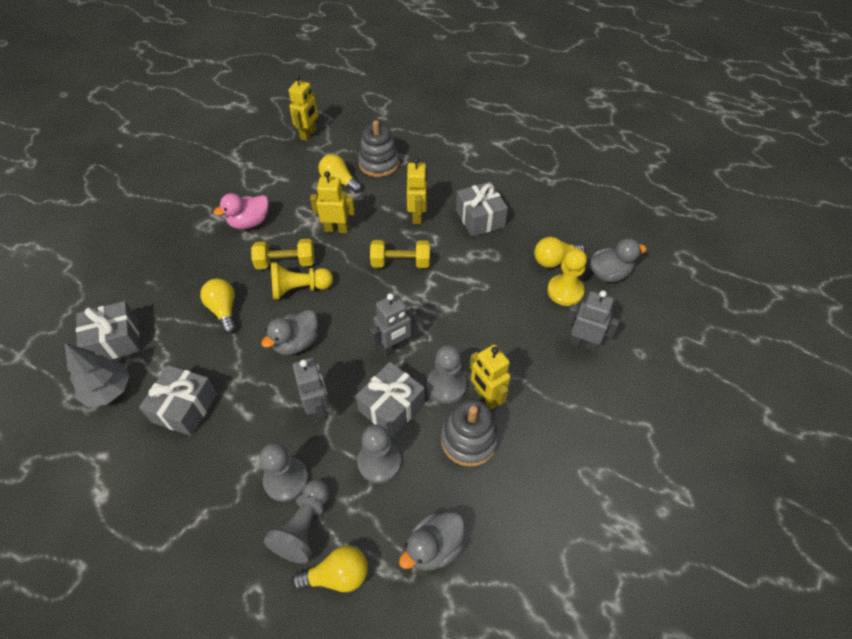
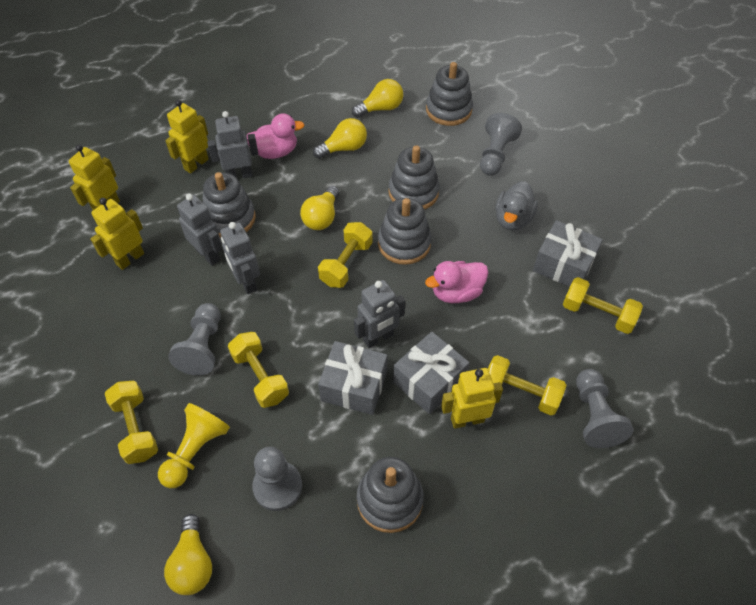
grey duck: 3 -> 1
grey gift: 4 -> 3
grey robot: 3 -> 4
grey stacking toy: 2 -> 5
grey tree: 1 -> 0
pink duck: 1 -> 2
yellow dumbbell: 2 -> 5
yellow pawn: 2 -> 1

